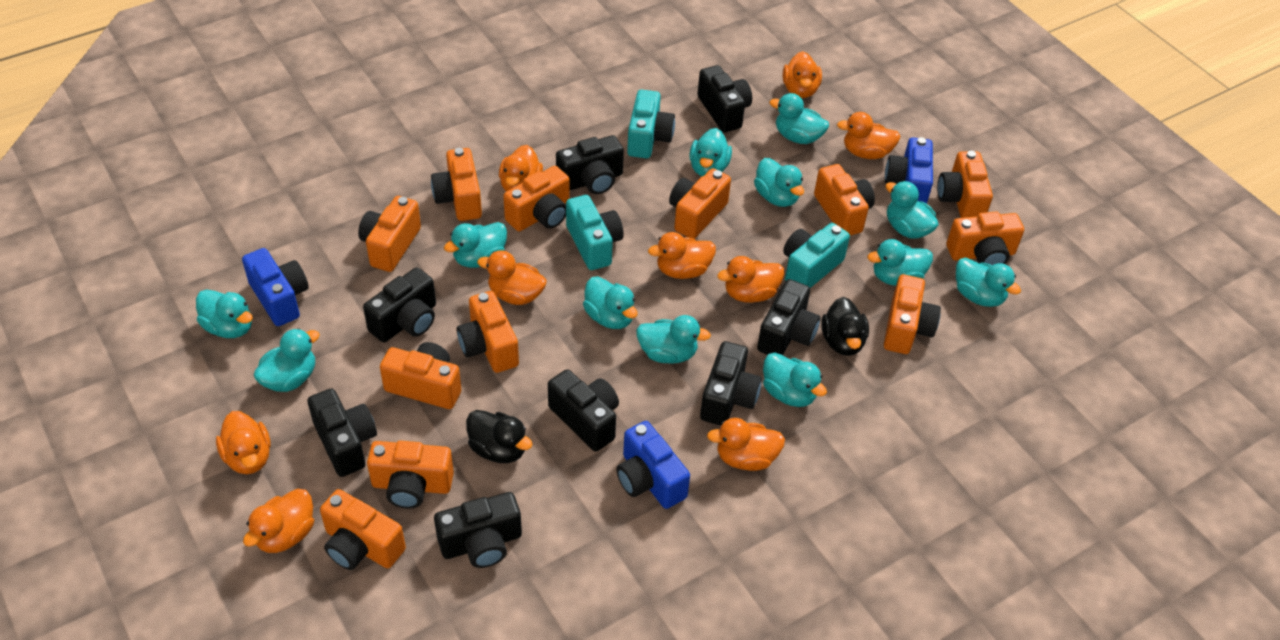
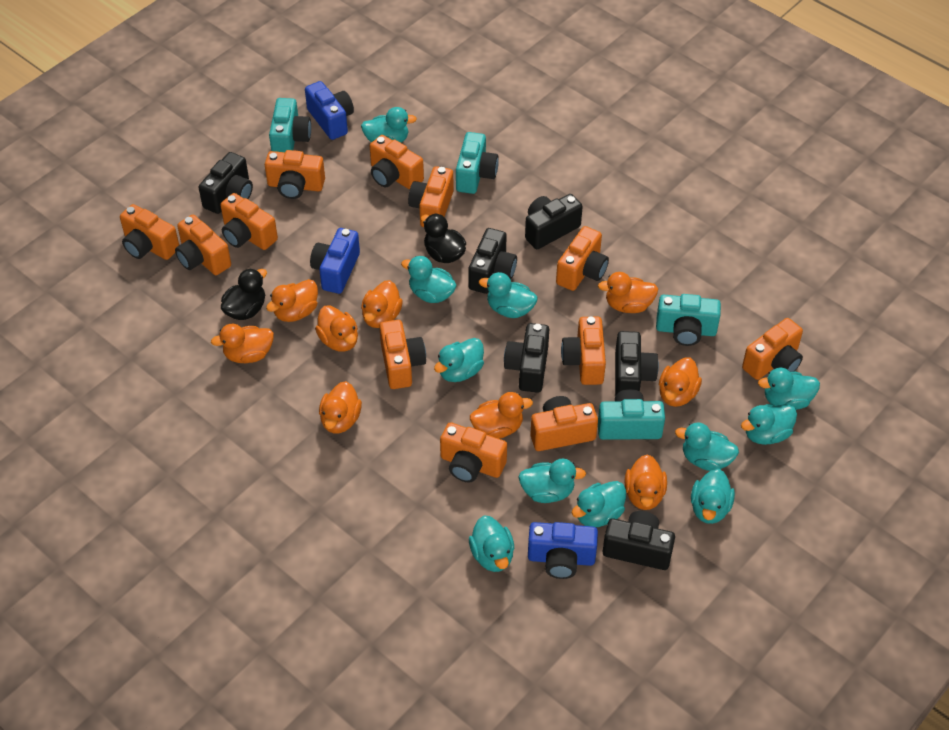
black camera: 8 -> 6
turquoise camera: 3 -> 4
turquoise duck: 12 -> 11

